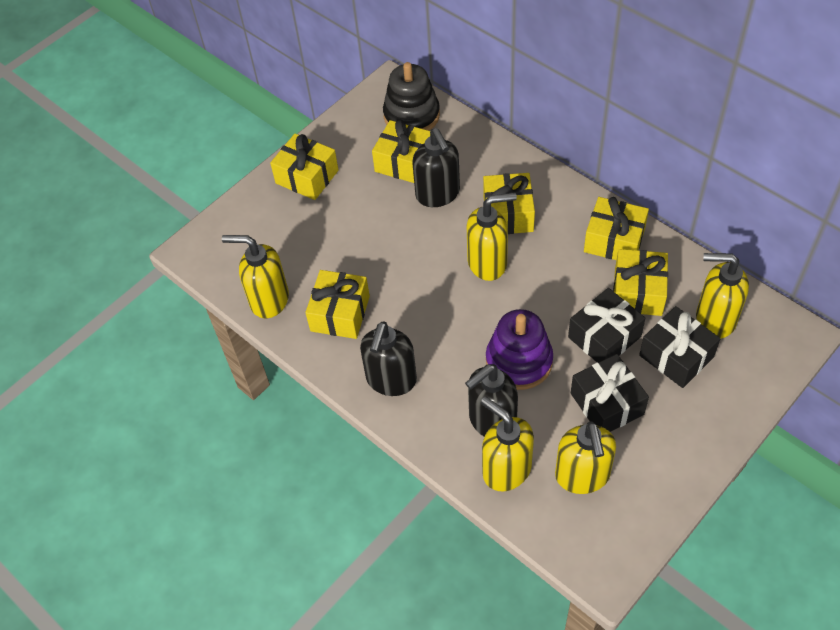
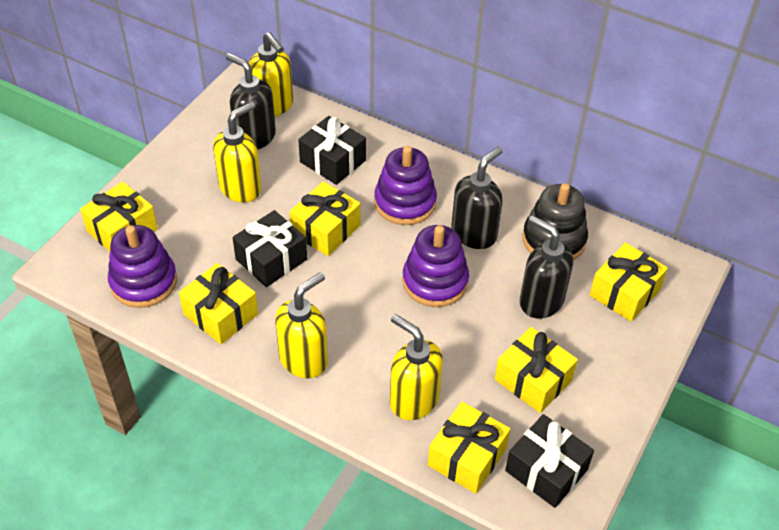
purple stacking toy: 1 -> 3
yellow soap dispenser: 5 -> 4

